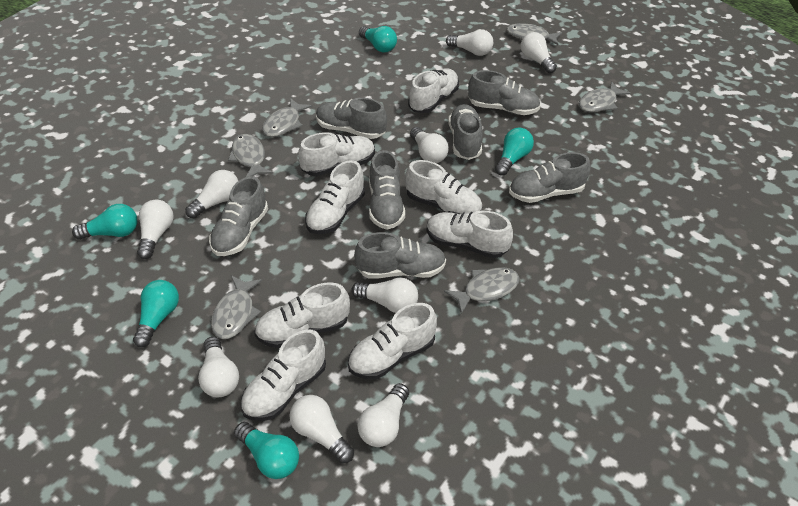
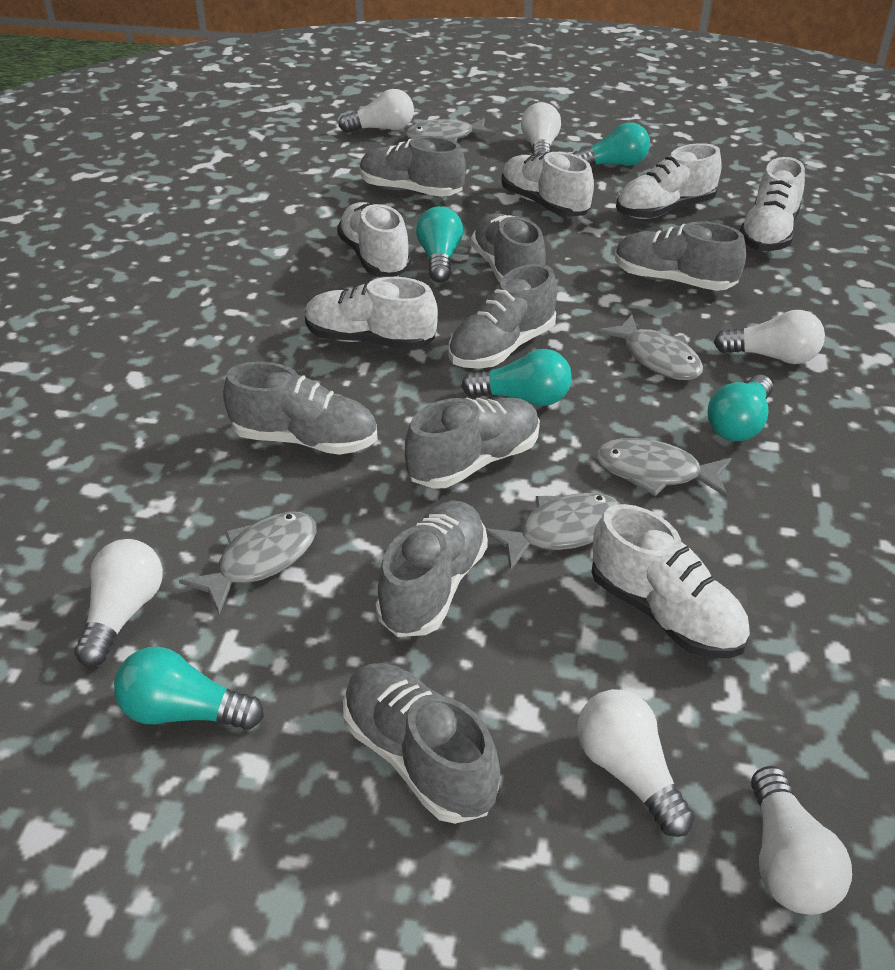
grey fish: 6 -> 5
grey shoe: 7 -> 8
white light bulb: 9 -> 6
white shoe: 8 -> 6

